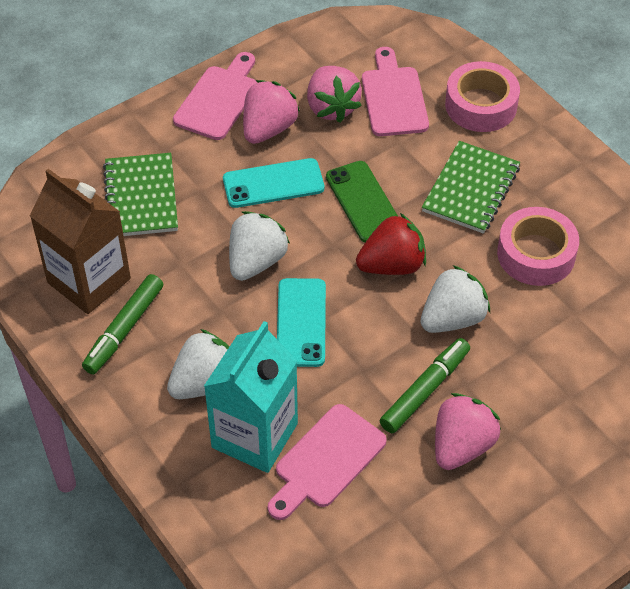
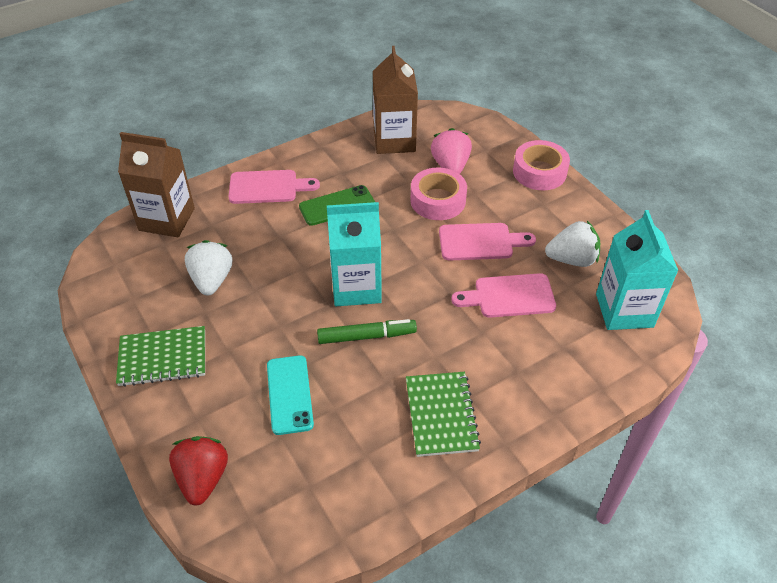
brown carton: 1 -> 2
green marker: 2 -> 1
pink strawberry: 3 -> 1
turquoise carton: 1 -> 2
turquoise phone: 2 -> 1
white strawberry: 3 -> 2

